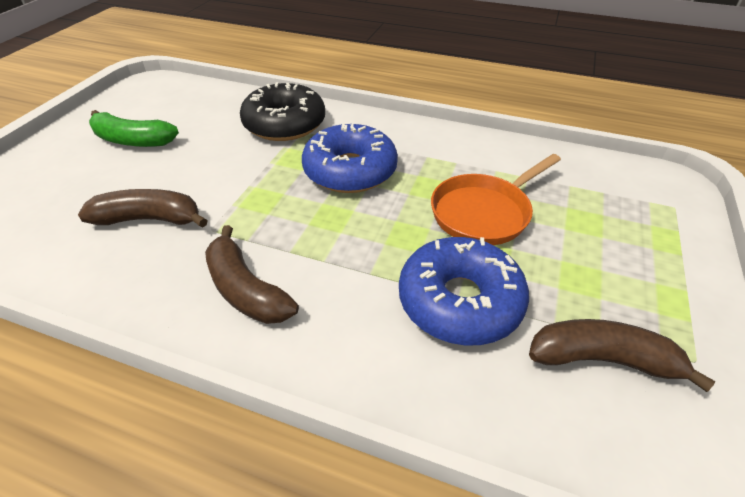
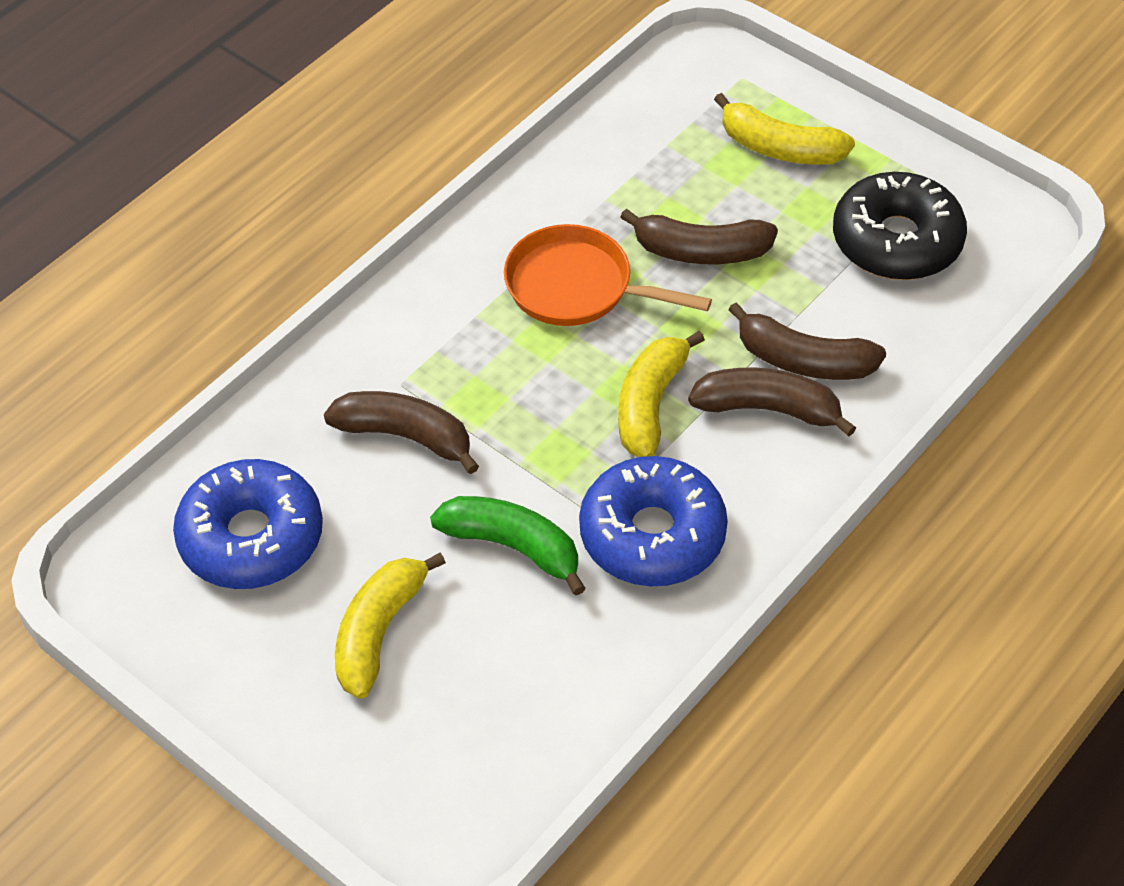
brown banana: 3 -> 4
yellow banana: 0 -> 3

